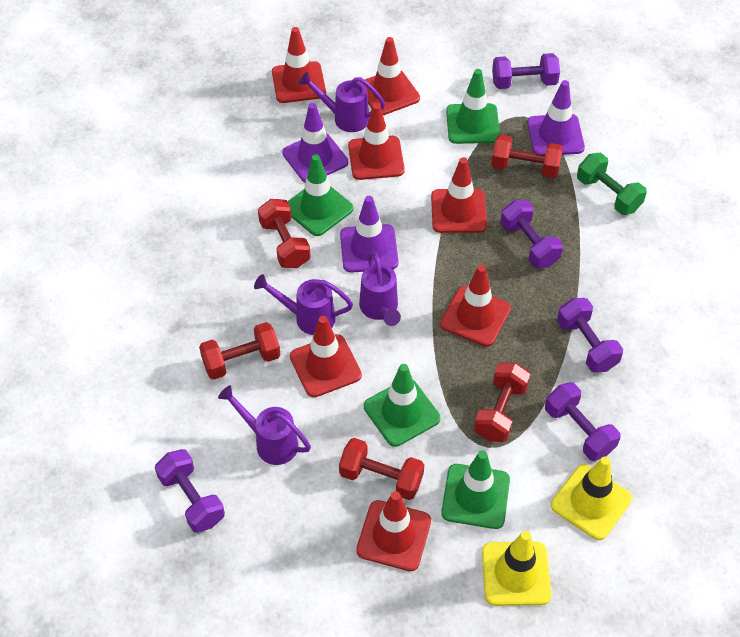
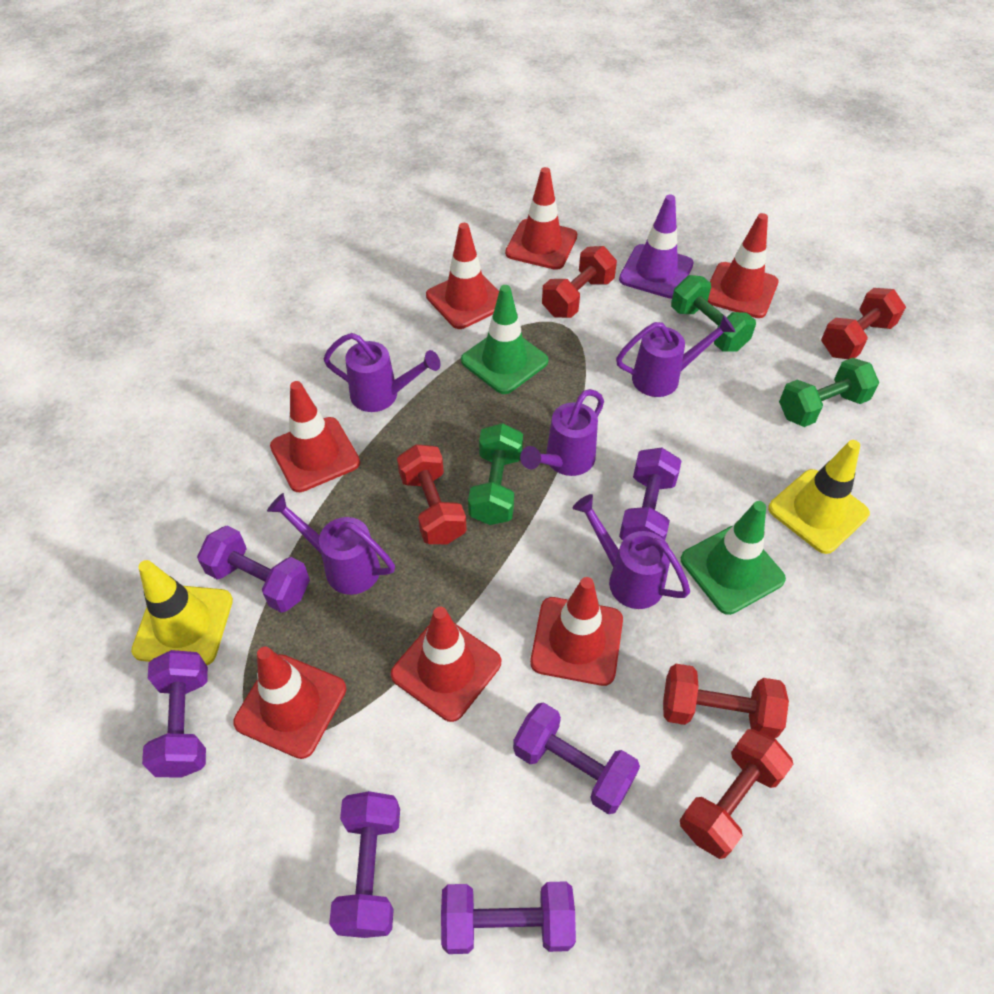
green dumbbell: 1 -> 3
green traffic cone: 4 -> 2
purple dumbbell: 5 -> 6
purple traffic cone: 3 -> 1
purple watering can: 4 -> 5

